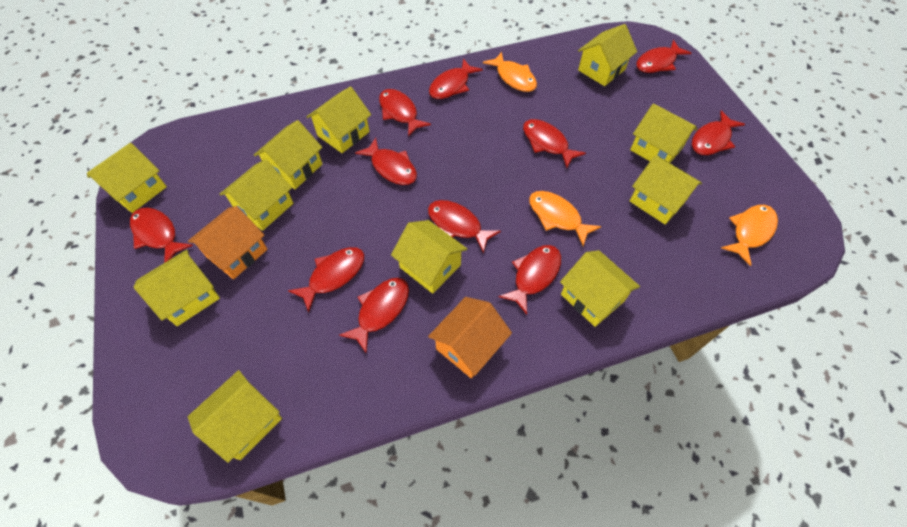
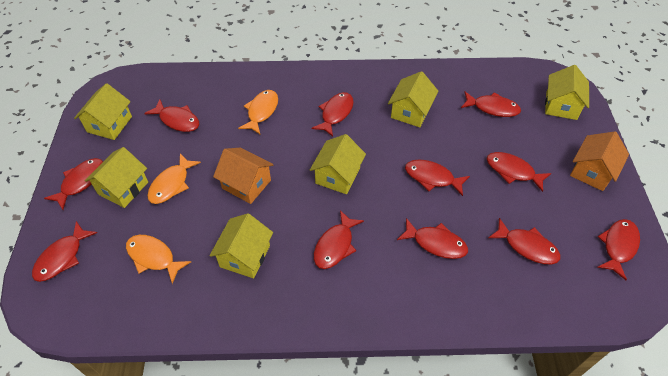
yellow house: 11 -> 6

